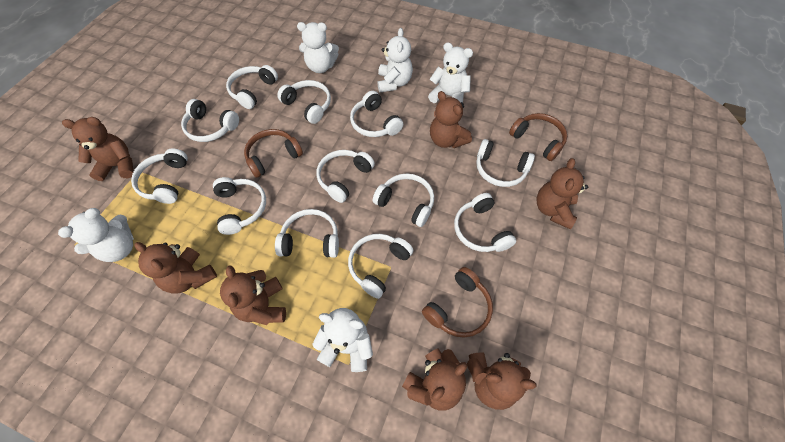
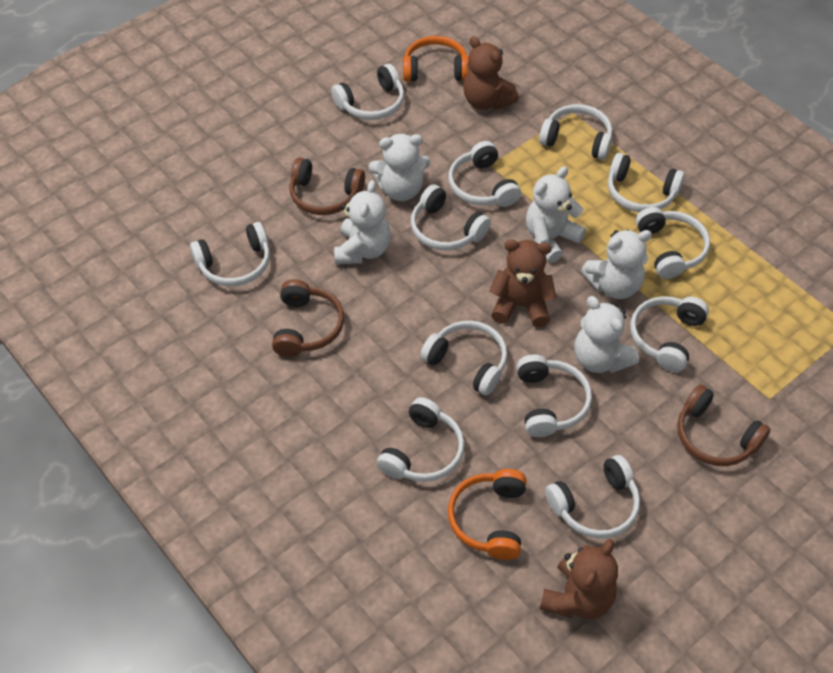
brown teddy bear: 7 -> 3
orange headphones: 0 -> 2

